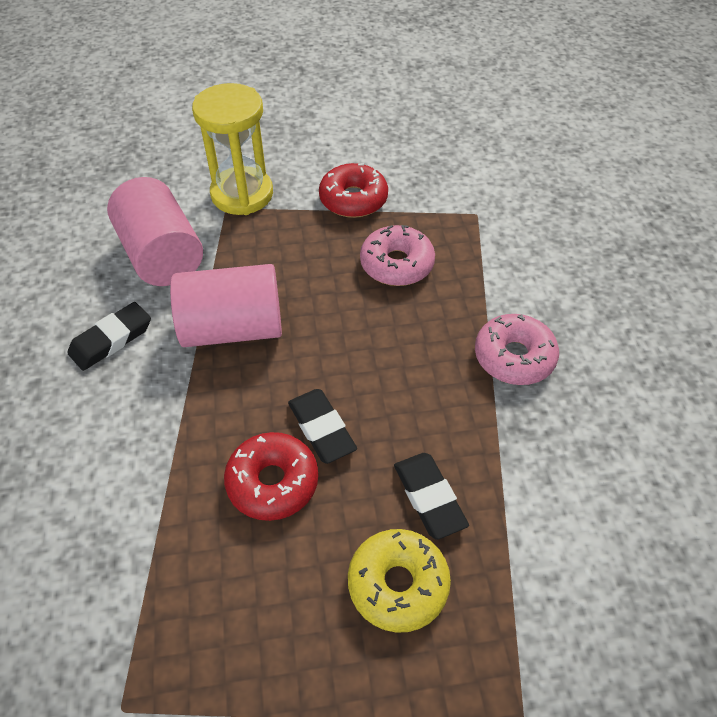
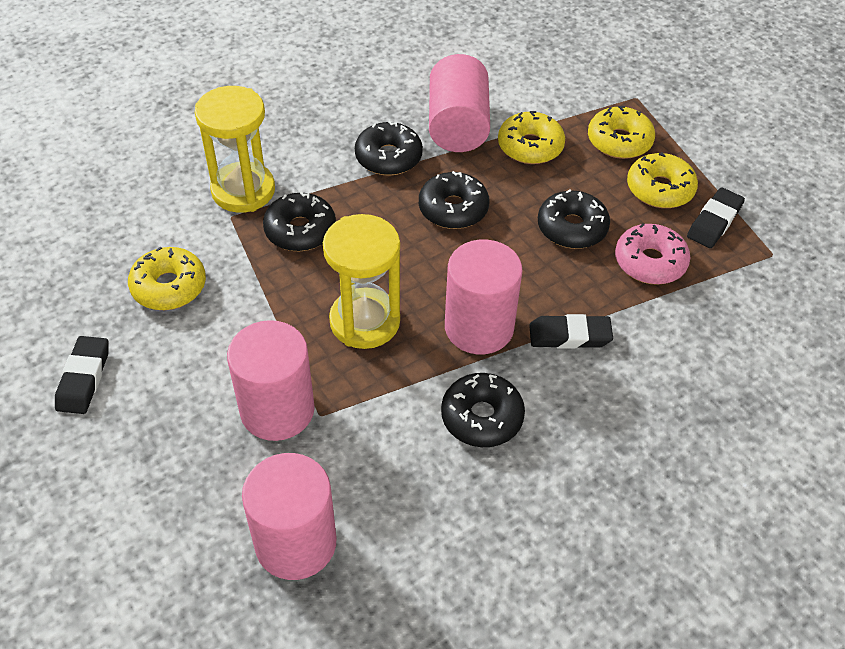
black donut: 0 -> 5
pink cylinder: 2 -> 4
pink donut: 2 -> 1
red donut: 2 -> 0
yellow donut: 1 -> 4
yellow hourglass: 1 -> 2

